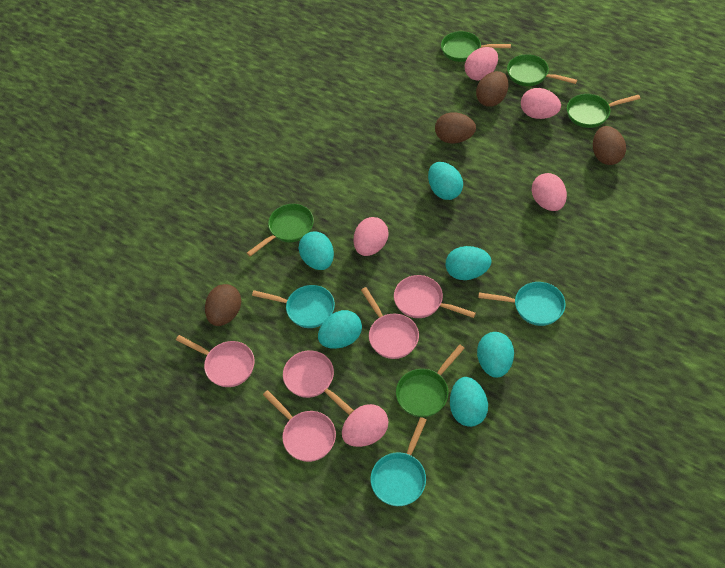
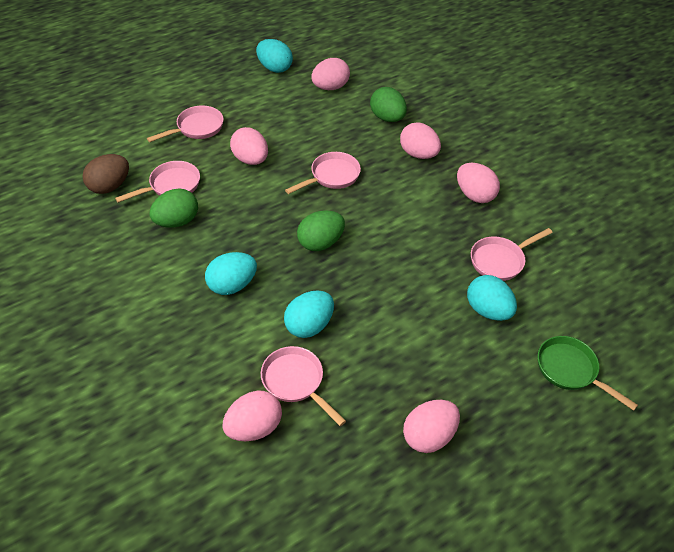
brown egg: 4 -> 1
green egg: 0 -> 3
green pan: 5 -> 1
pink egg: 5 -> 6
turquoise egg: 6 -> 4
turquoise pan: 3 -> 0

